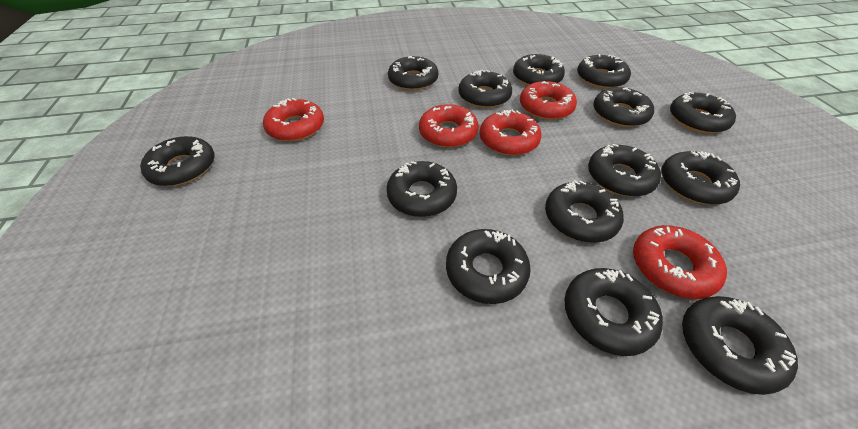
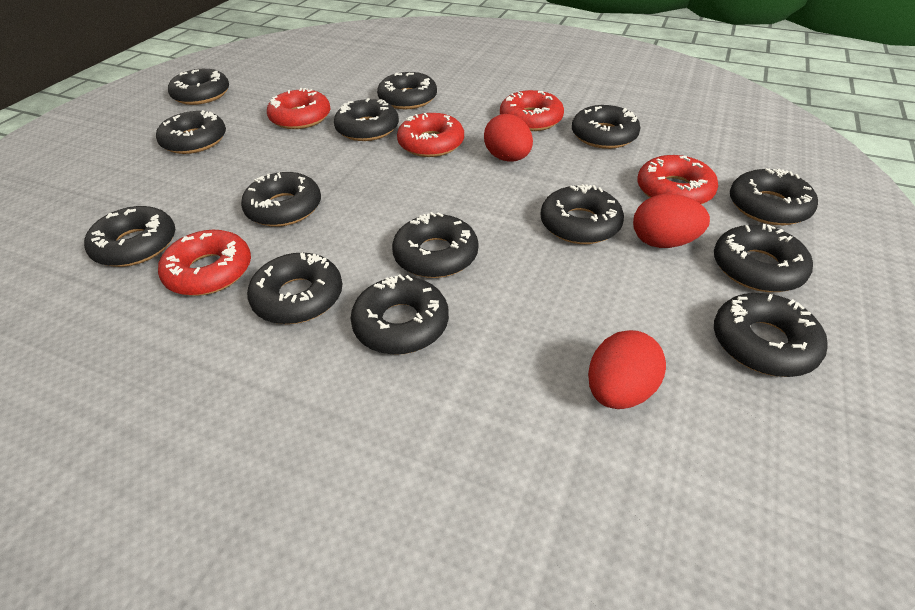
red egg: 0 -> 3

